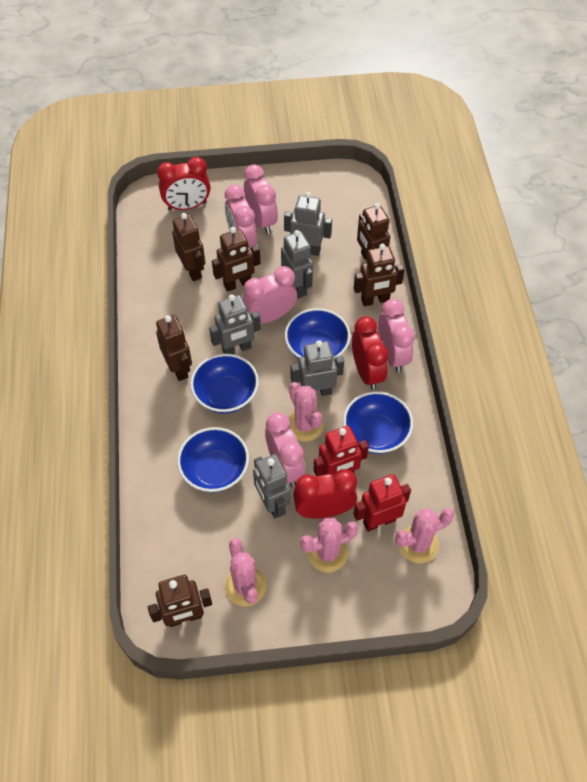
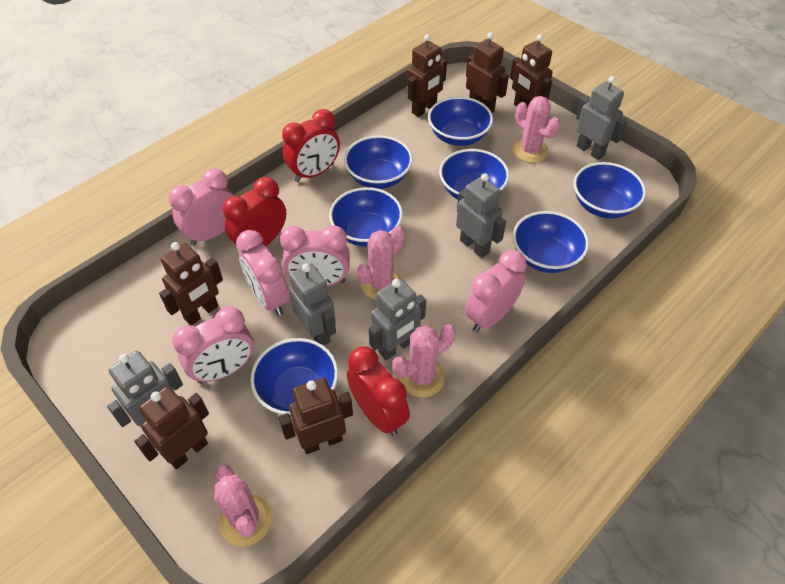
blue bowl: 4 -> 7
red robot: 2 -> 0

